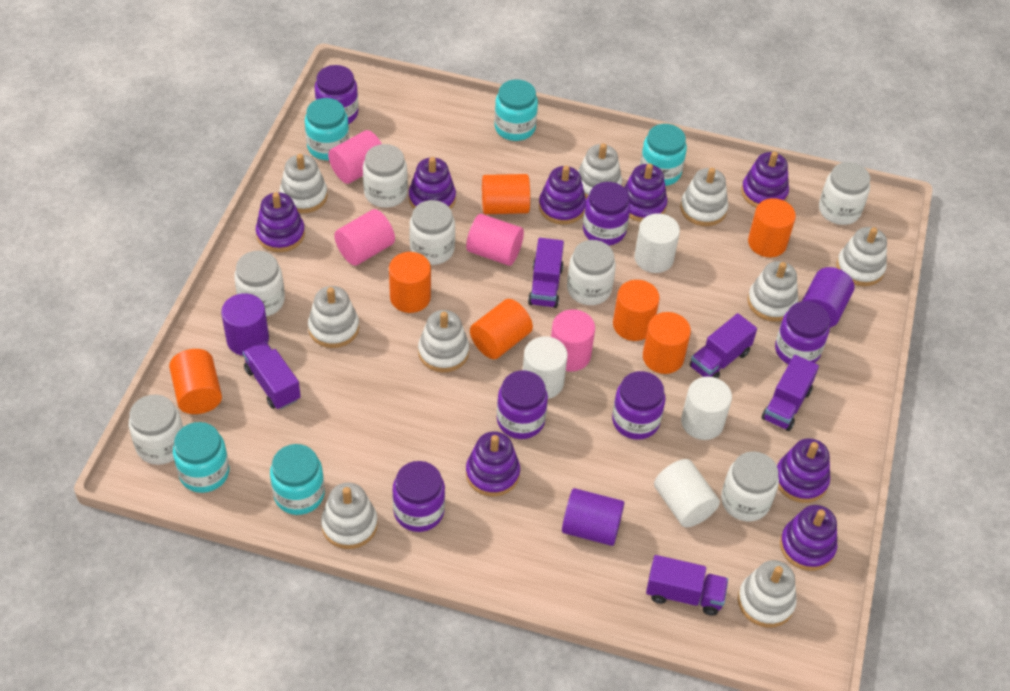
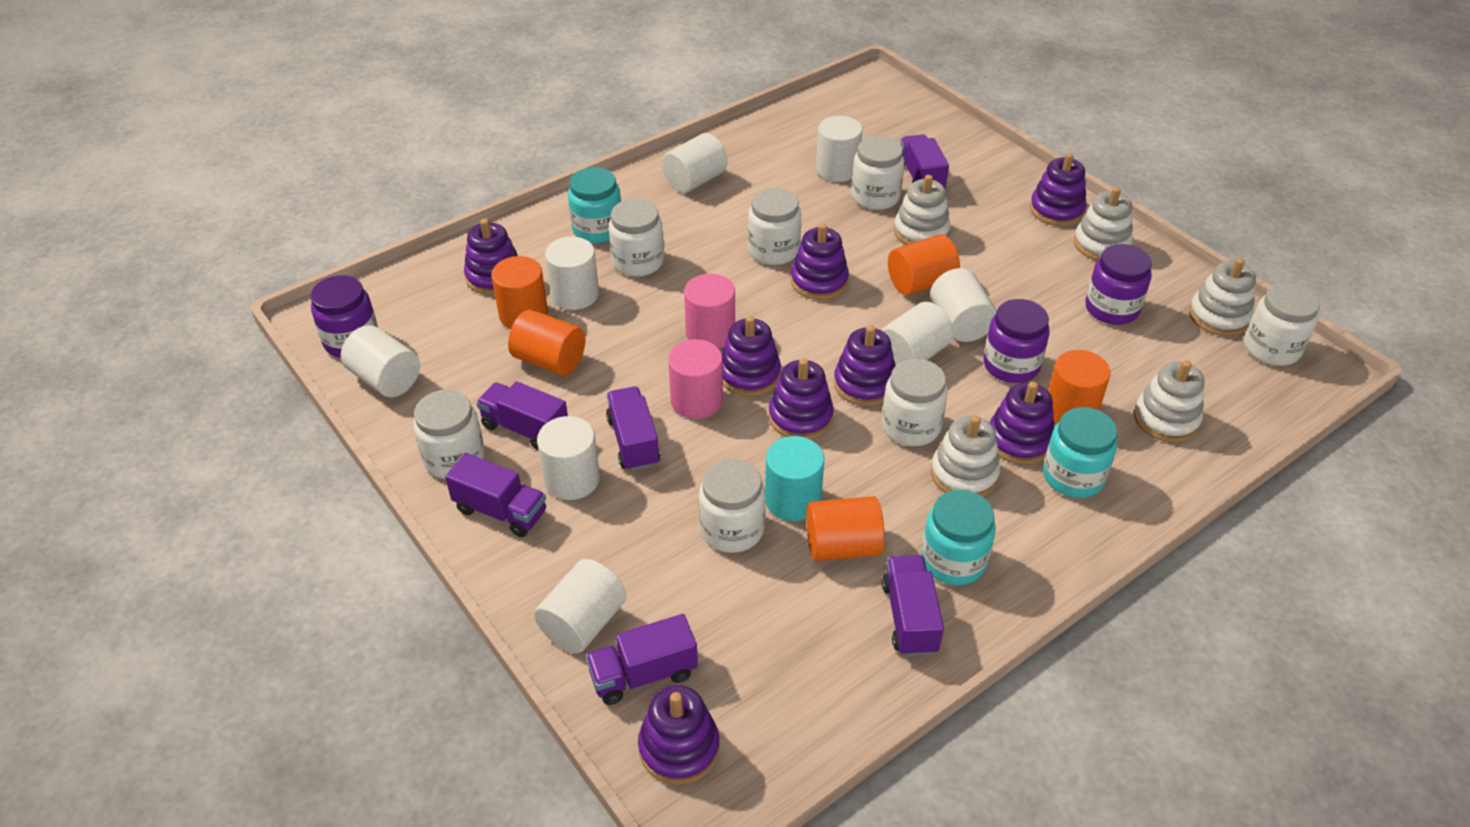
orange cylinder: 7 -> 5
pink cylinder: 4 -> 2
purple cylinder: 3 -> 0
purple jar: 6 -> 3
purple truck: 5 -> 6
turquoise cylinder: 0 -> 1
turquoise jar: 5 -> 3
white cylinder: 4 -> 8
white stacking toy: 9 -> 5

